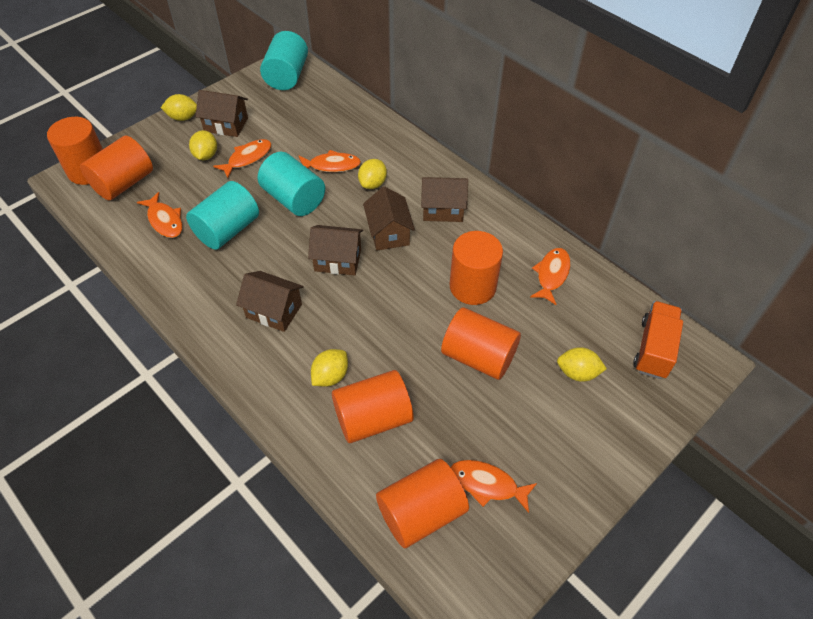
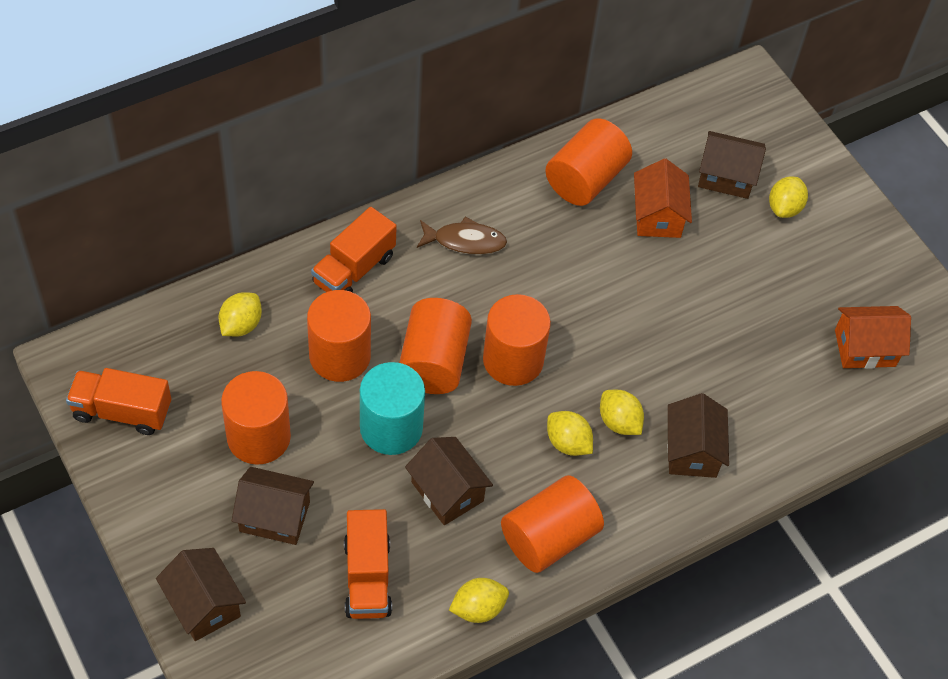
brown fish: 0 -> 1
orange fish: 5 -> 0
orange house: 0 -> 2
orange truck: 1 -> 3
turquoise cylinder: 3 -> 1

